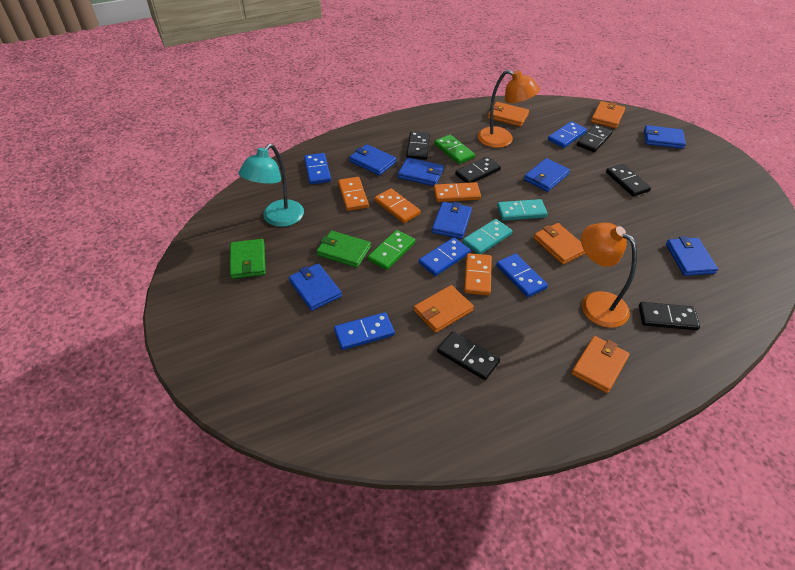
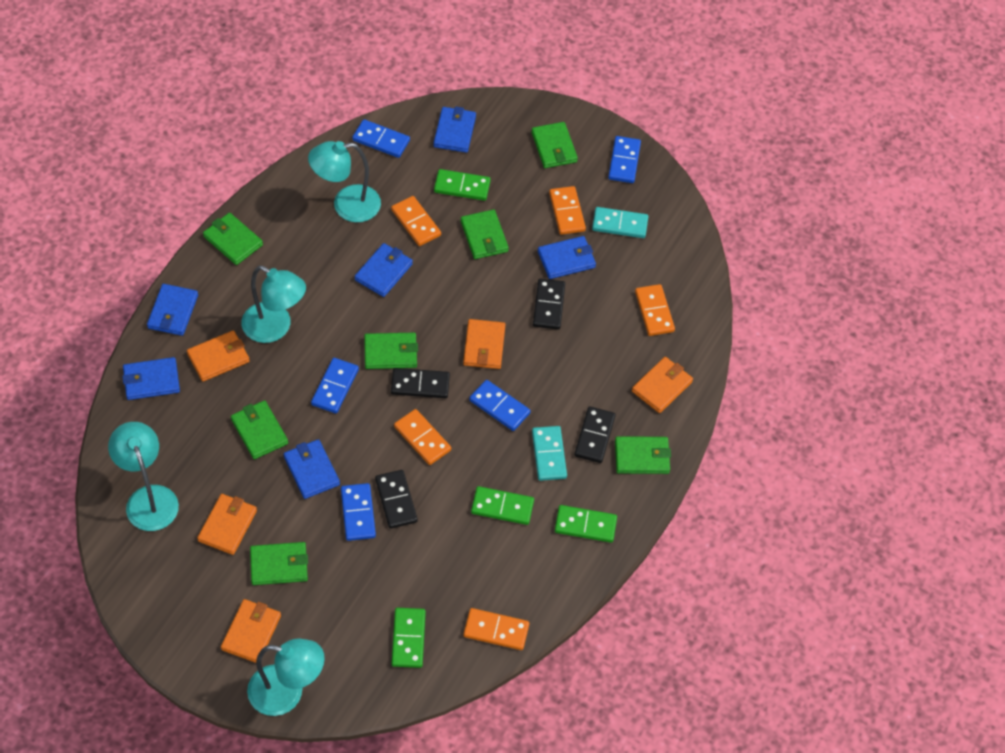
black domino: 6 -> 4
blue wallet: 7 -> 6
green domino: 2 -> 4
green wallet: 2 -> 7
orange domino: 4 -> 5
orange lamp: 2 -> 0
turquoise lamp: 1 -> 4

